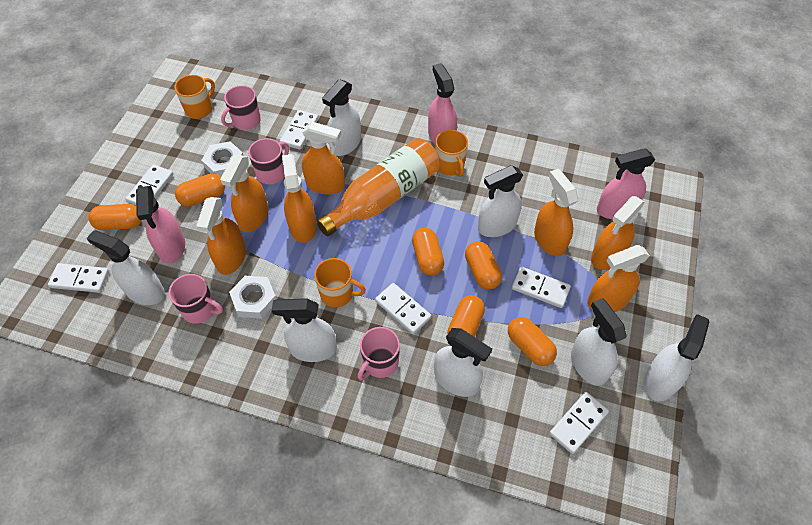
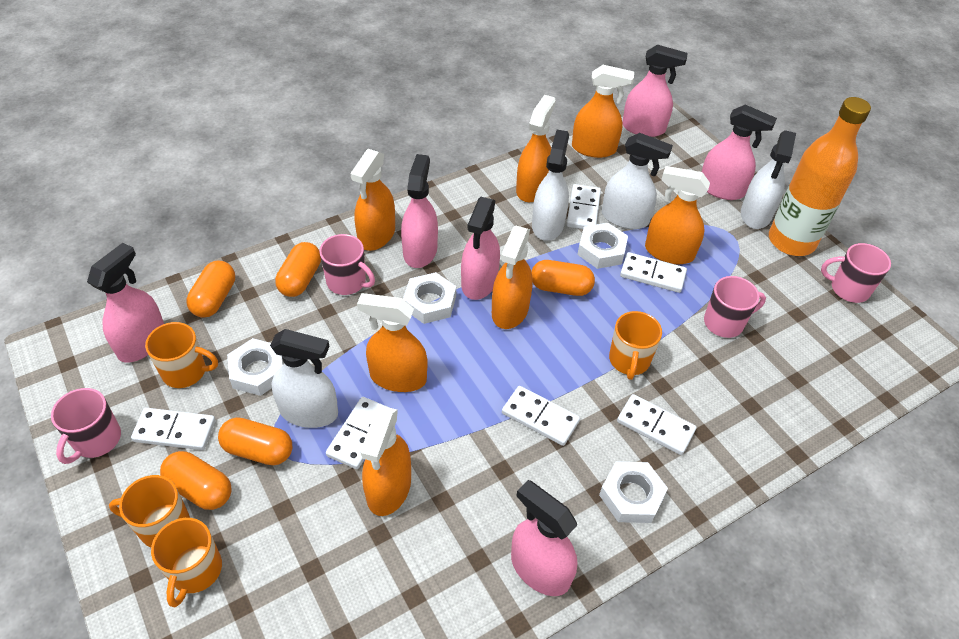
orange capsule: 6 -> 5
orange mug: 3 -> 4
pink spray bottle: 3 -> 6
white nut: 2 -> 4
white spray bottle: 7 -> 4

